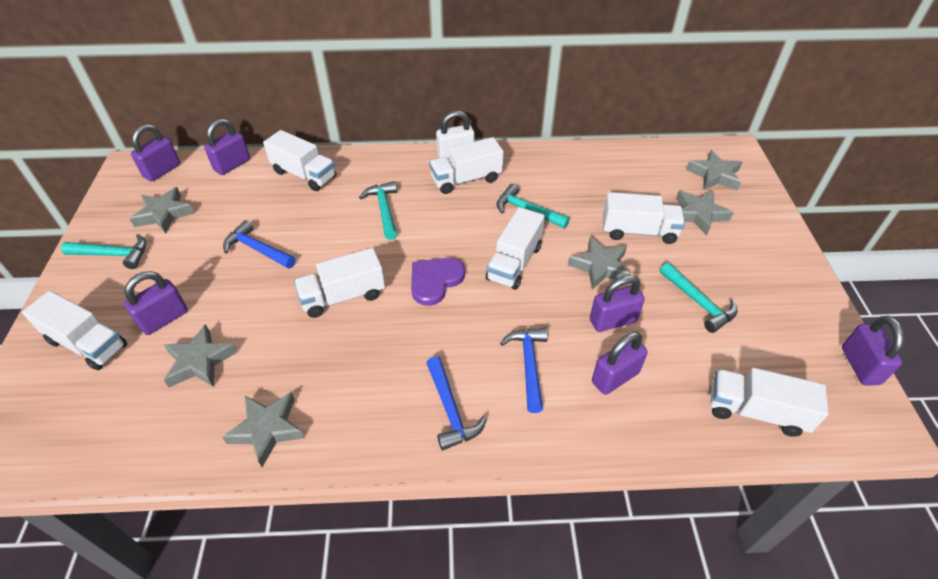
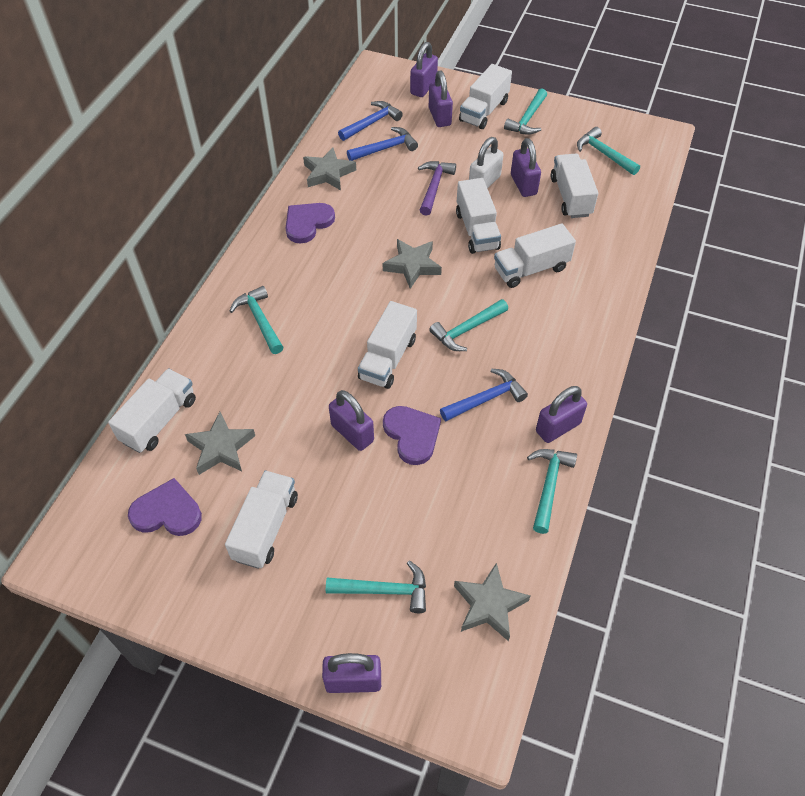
grey star: 6 -> 4
purple hammer: 0 -> 1
purple heart: 1 -> 3
turquoise hammer: 4 -> 6

